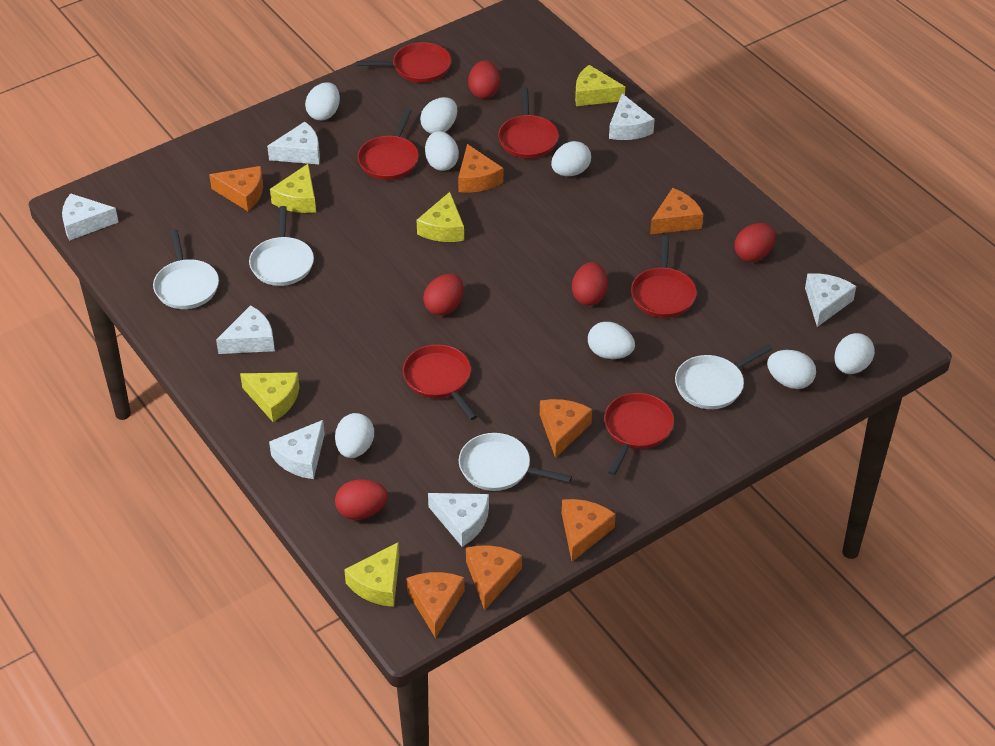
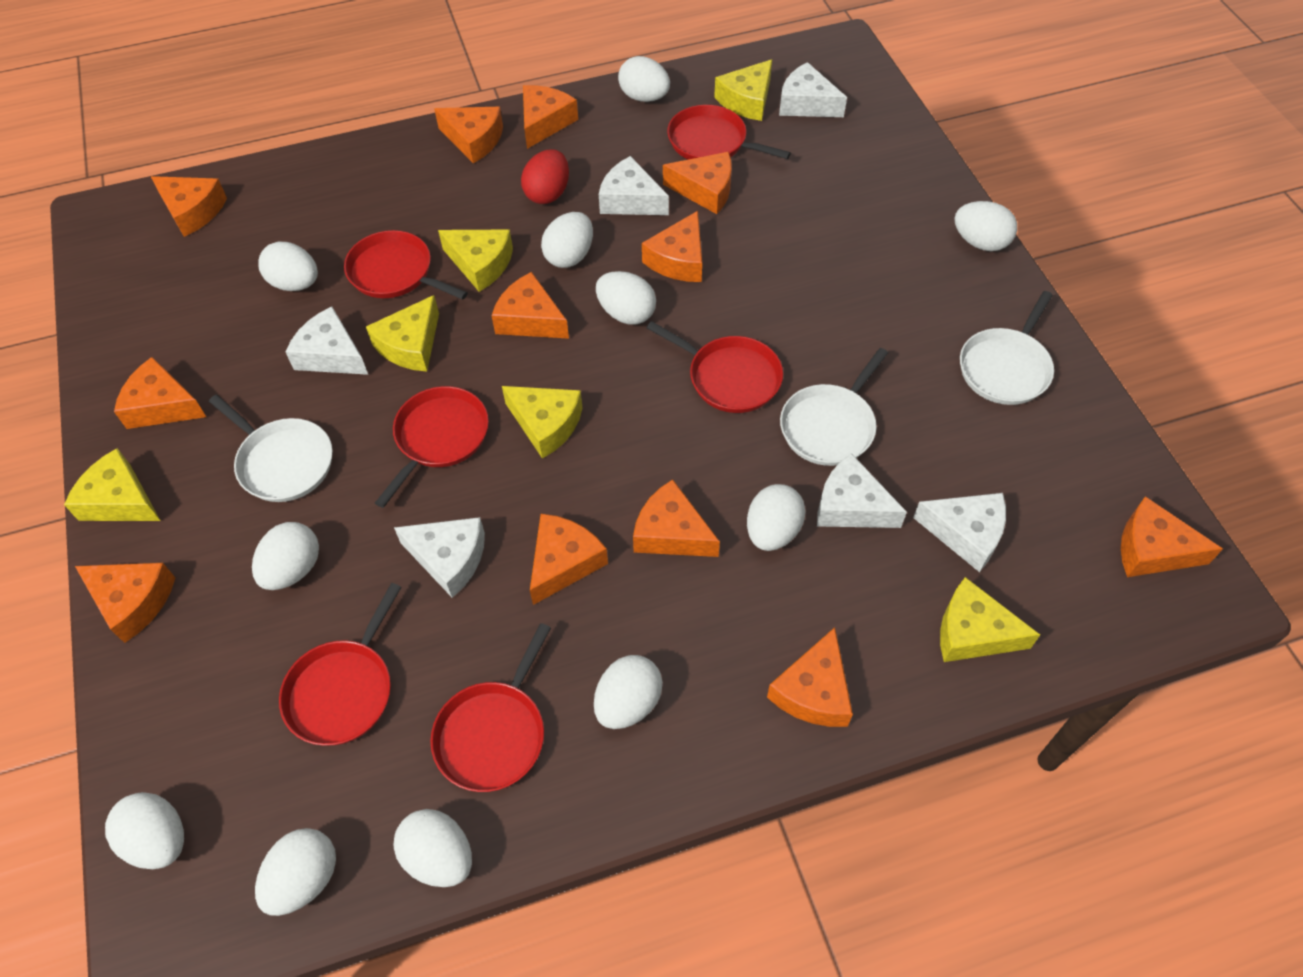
orange cheese: 7 -> 12
red egg: 5 -> 1
white cheese: 7 -> 6
white egg: 8 -> 11
white pan: 4 -> 3
yellow cheese: 5 -> 6

